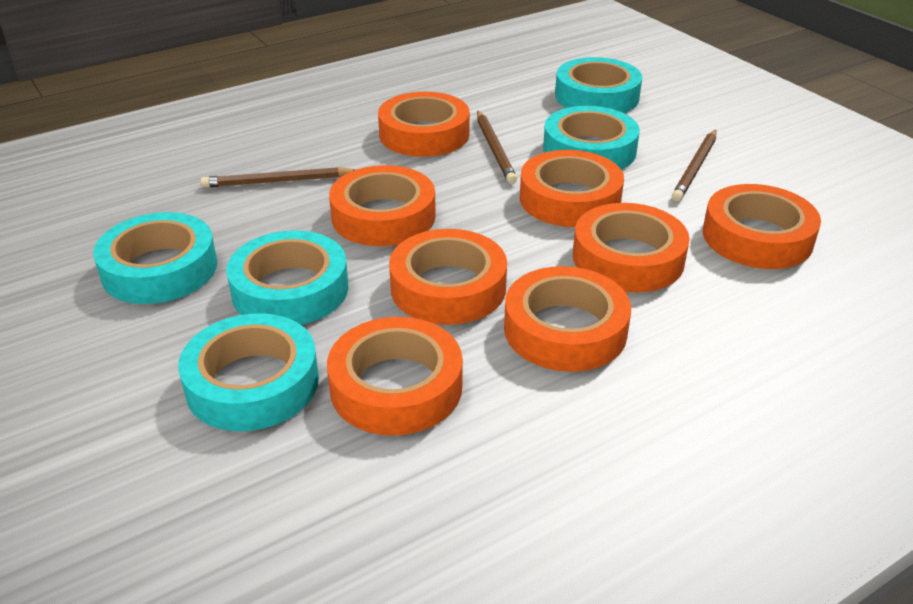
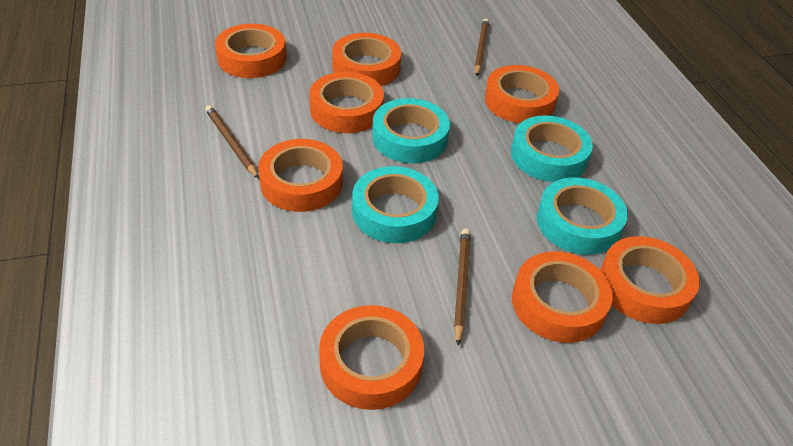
turquoise tape: 5 -> 4

